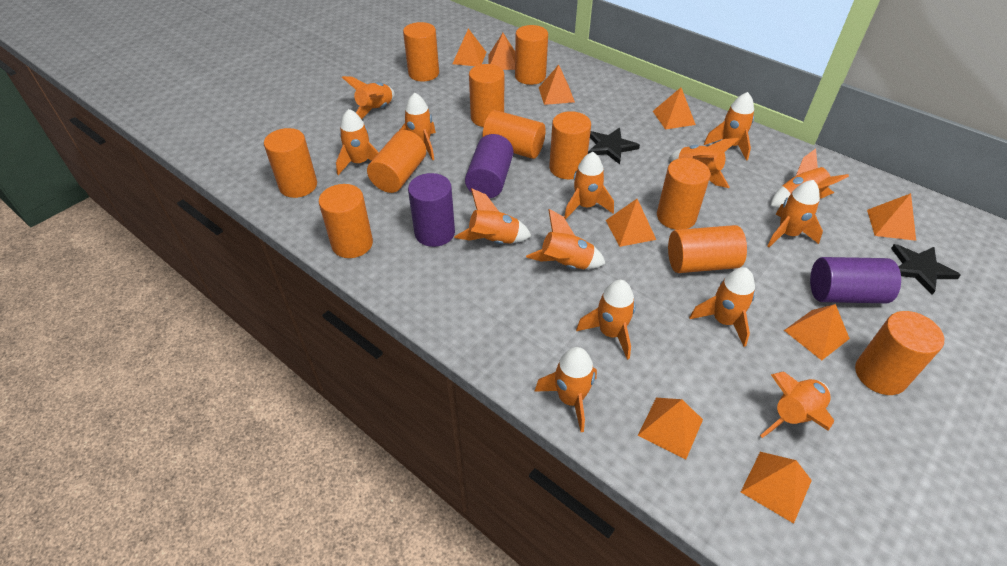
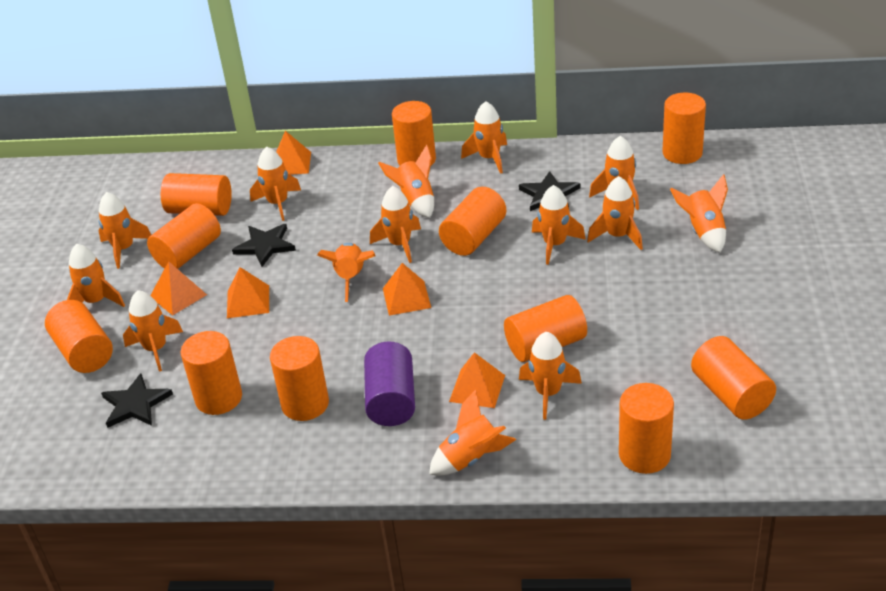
black star: 2 -> 3
orange pyramid: 9 -> 5
purple cylinder: 3 -> 1

